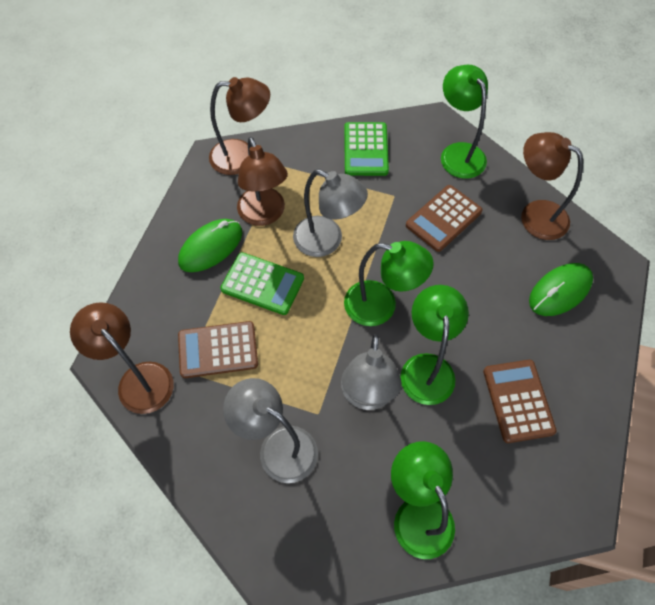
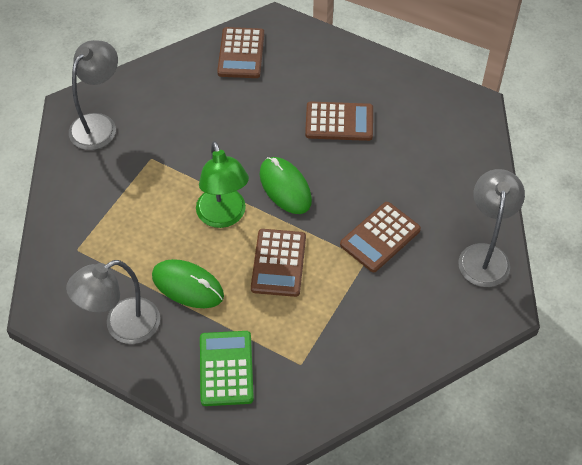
brown calculator: 3 -> 4
brown lamp: 4 -> 0
green calculator: 2 -> 1
green lamp: 4 -> 1

